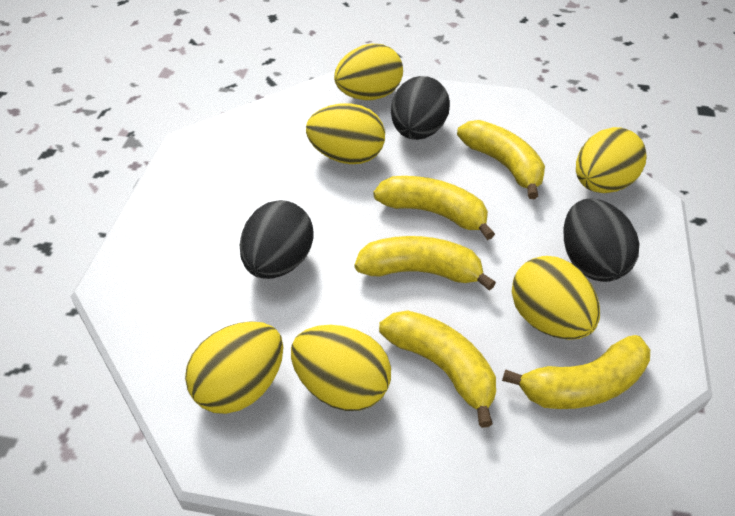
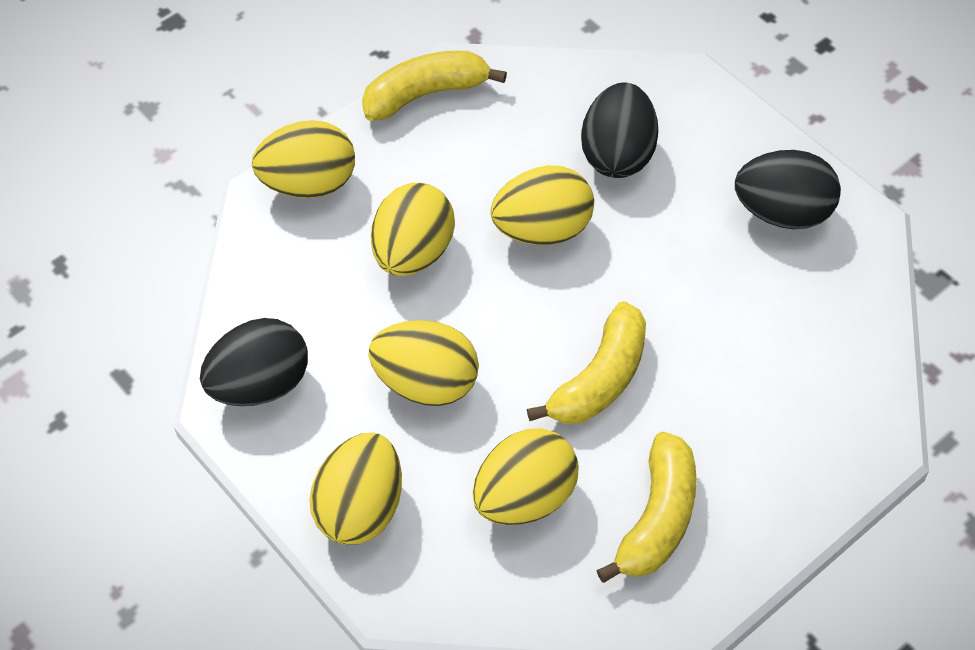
yellow banana: 5 -> 3

